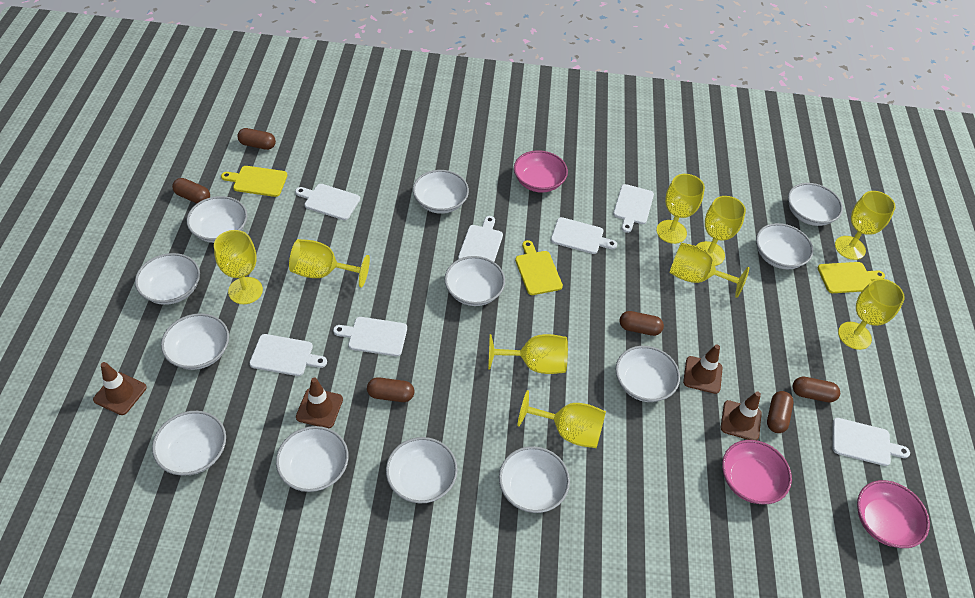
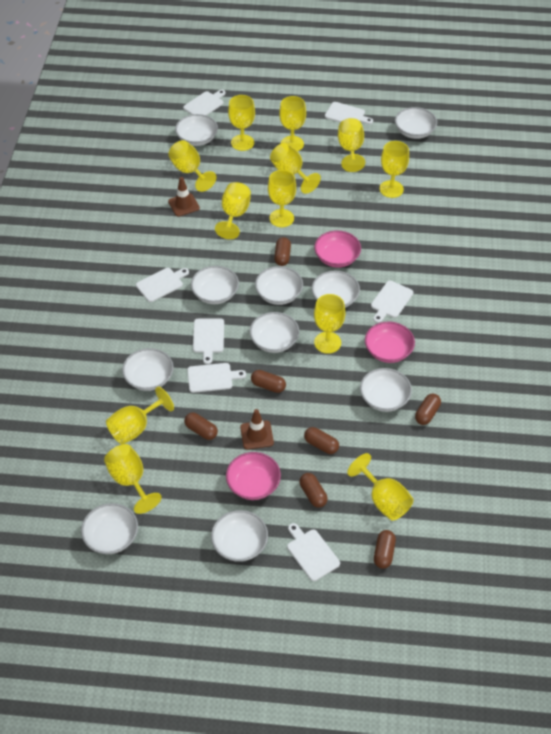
brown capsule: 6 -> 7
brown traffic cone: 4 -> 2
white bowl: 12 -> 10
yellow cutting board: 3 -> 0
yellow goblet: 9 -> 12

